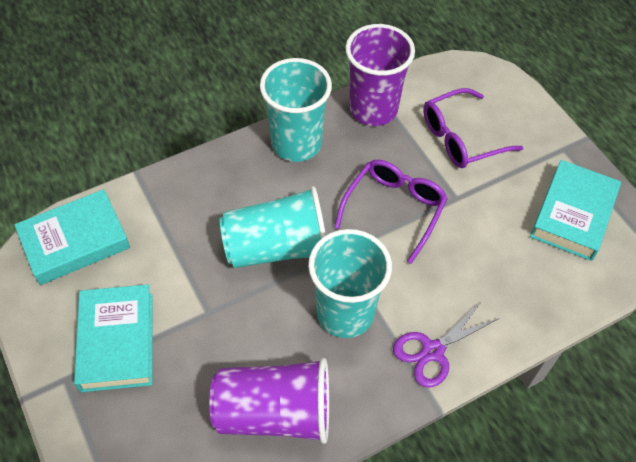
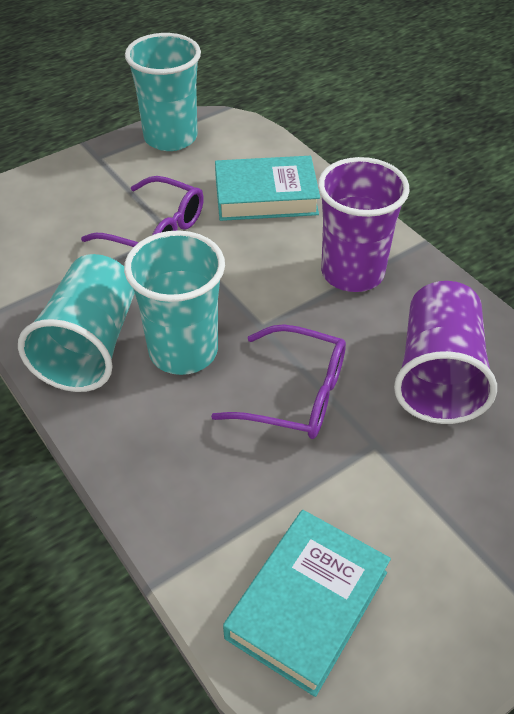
purple scissors: 1 -> 0
turquoise book: 3 -> 2

